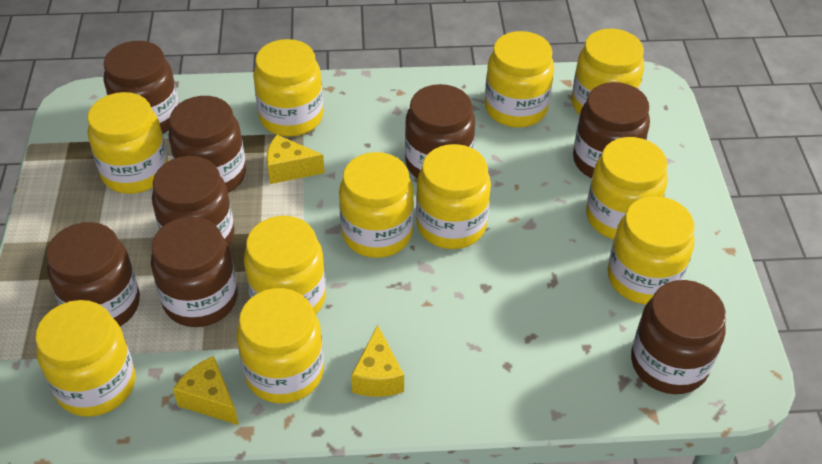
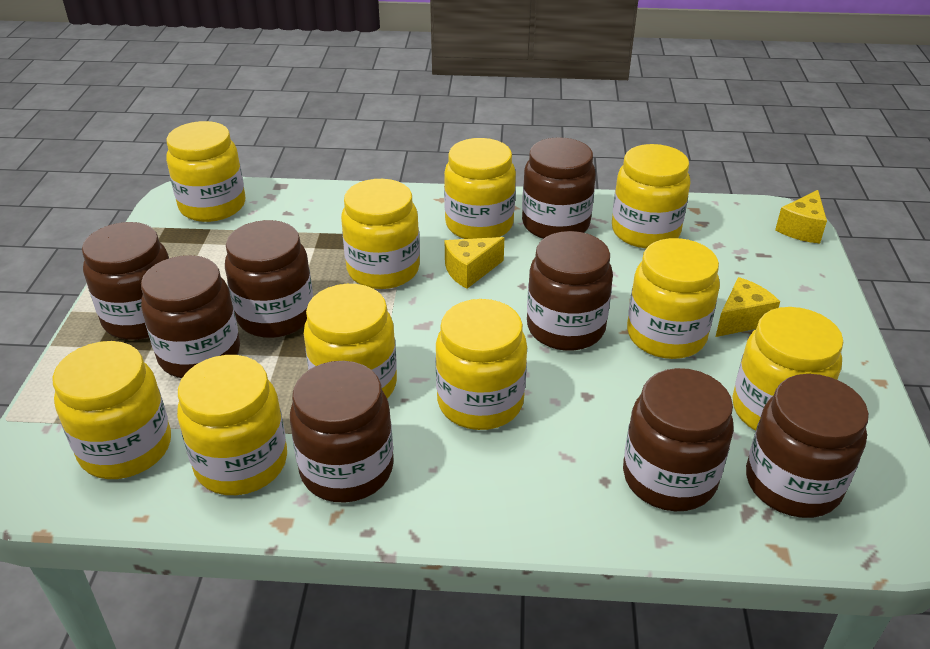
yellow jar: 11 -> 10

